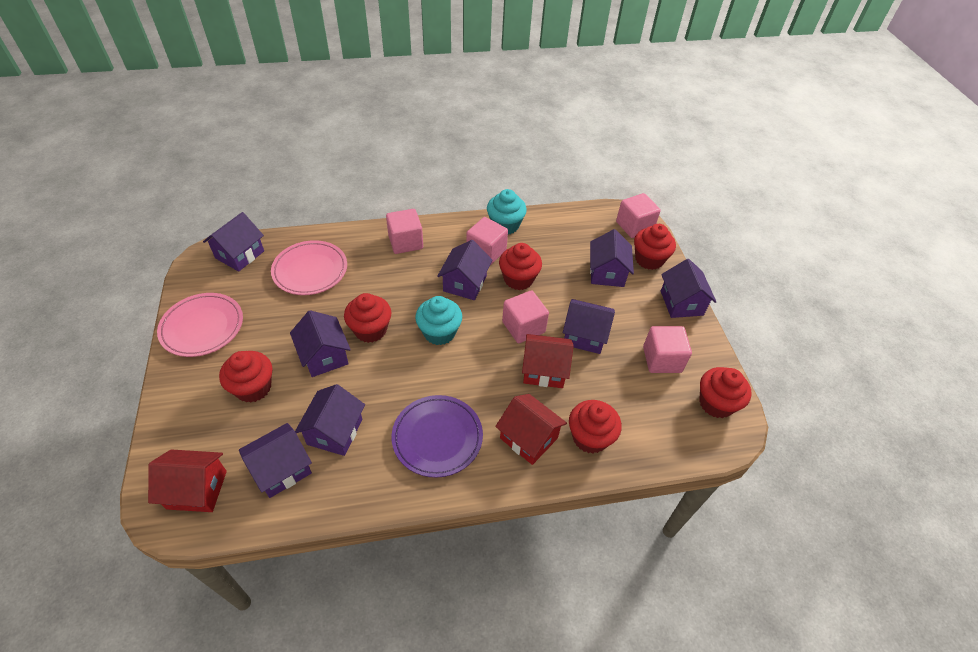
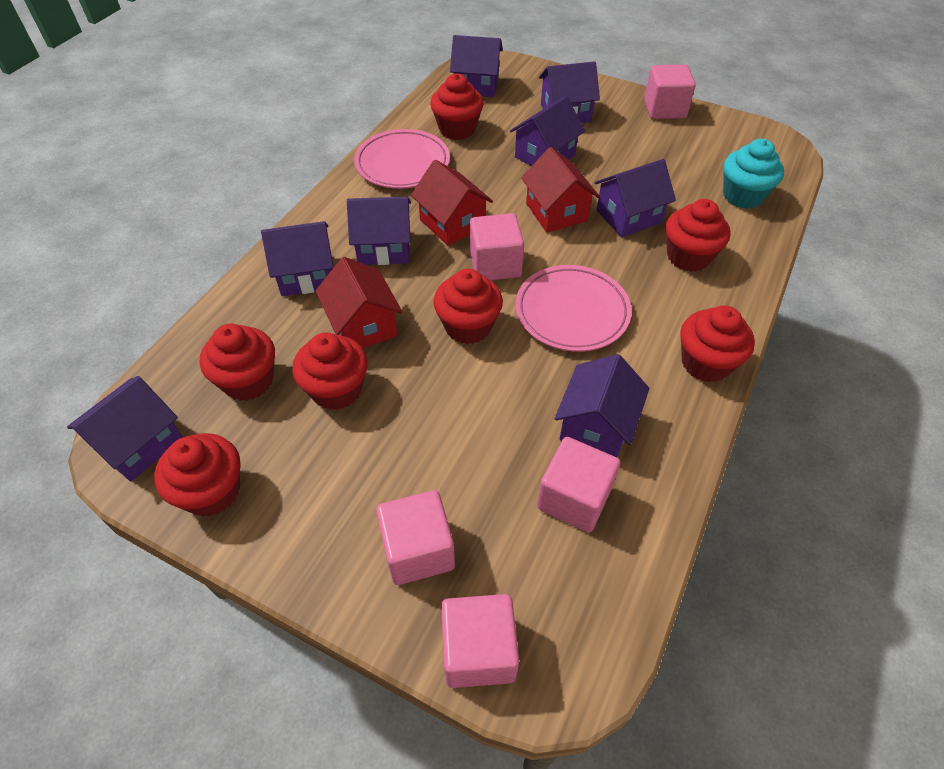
purple plate: 1 -> 0
red cupcake: 6 -> 7
turquoise cupcake: 2 -> 1

